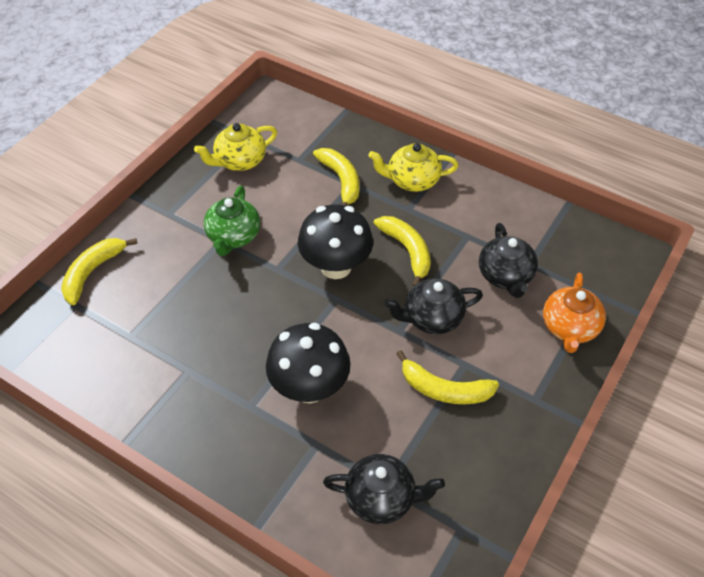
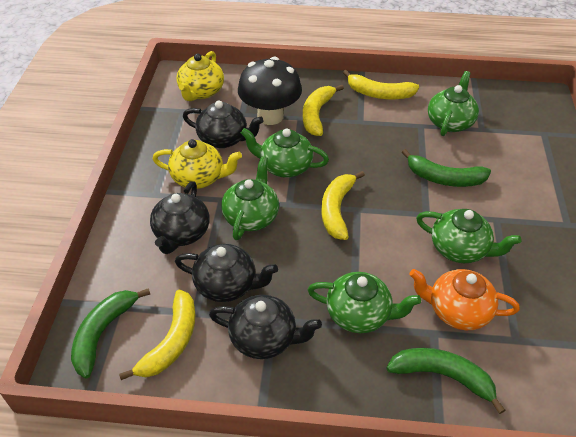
black mushroom: 2 -> 1
black teapot: 3 -> 4
green banana: 0 -> 3
green teapot: 1 -> 5

